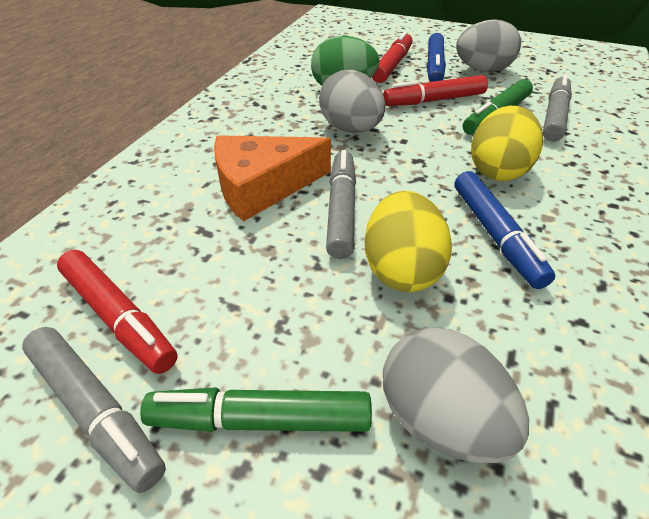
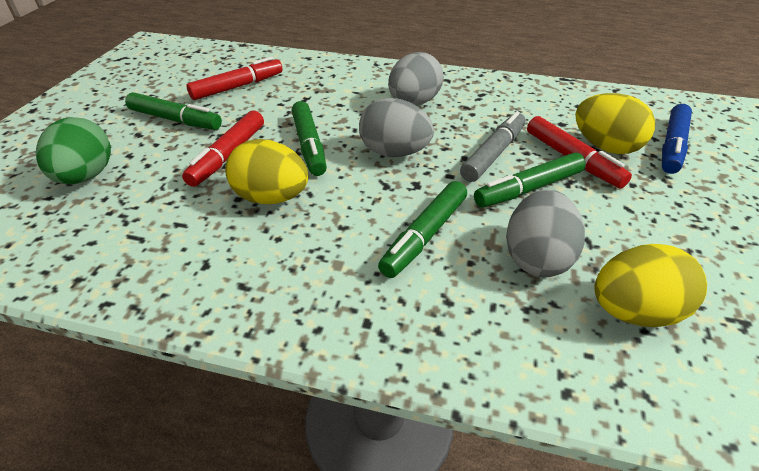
blue marker: 2 -> 1
green marker: 2 -> 4
grey marker: 3 -> 1
orange cheese: 1 -> 0
yellow egg: 2 -> 3

